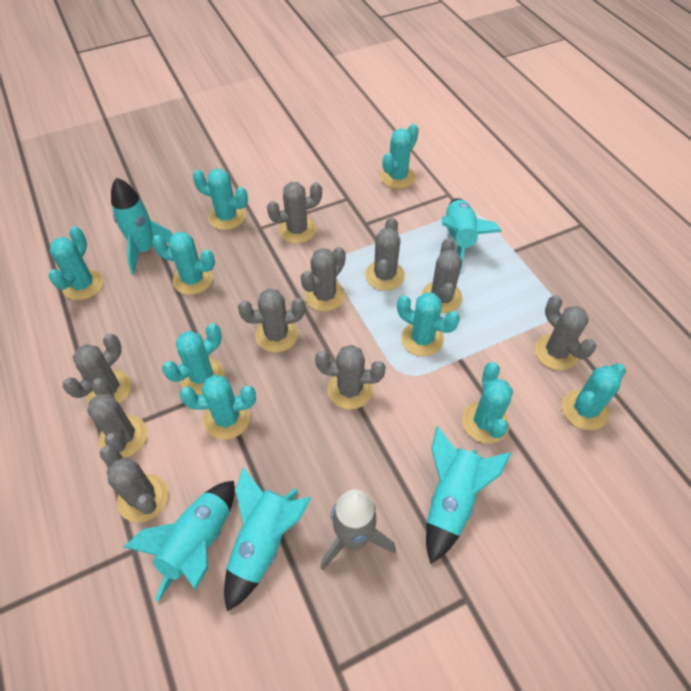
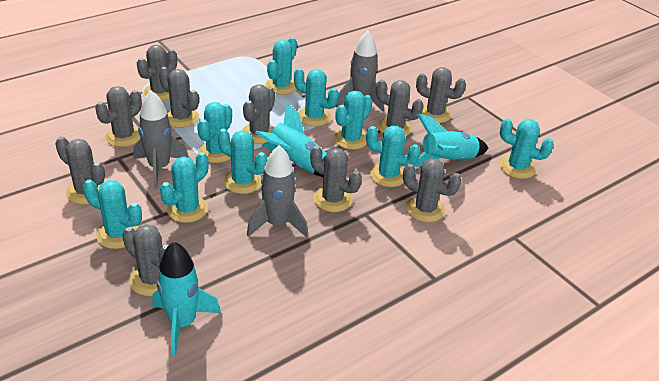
grey rocket: 1 -> 3
turquoise rocket: 5 -> 3

